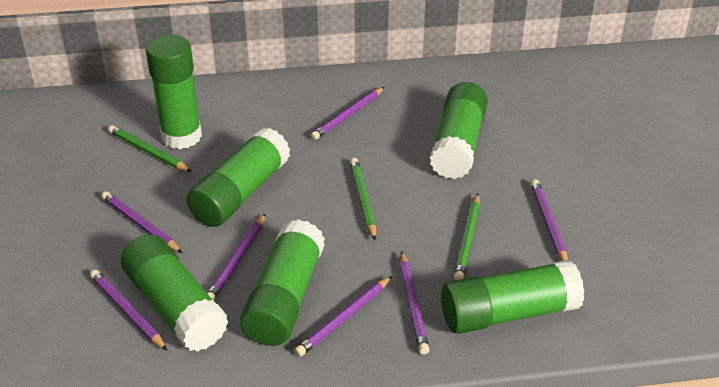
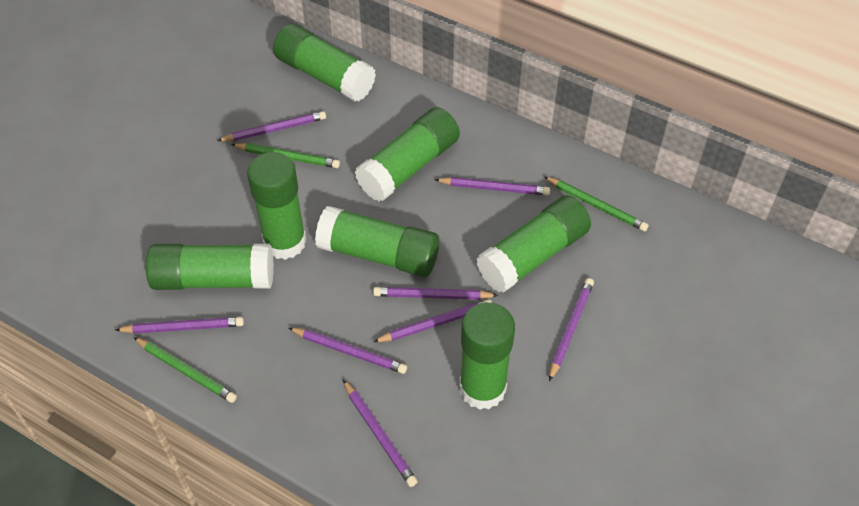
green glue stick: 6 -> 7
purple pencil: 7 -> 8

